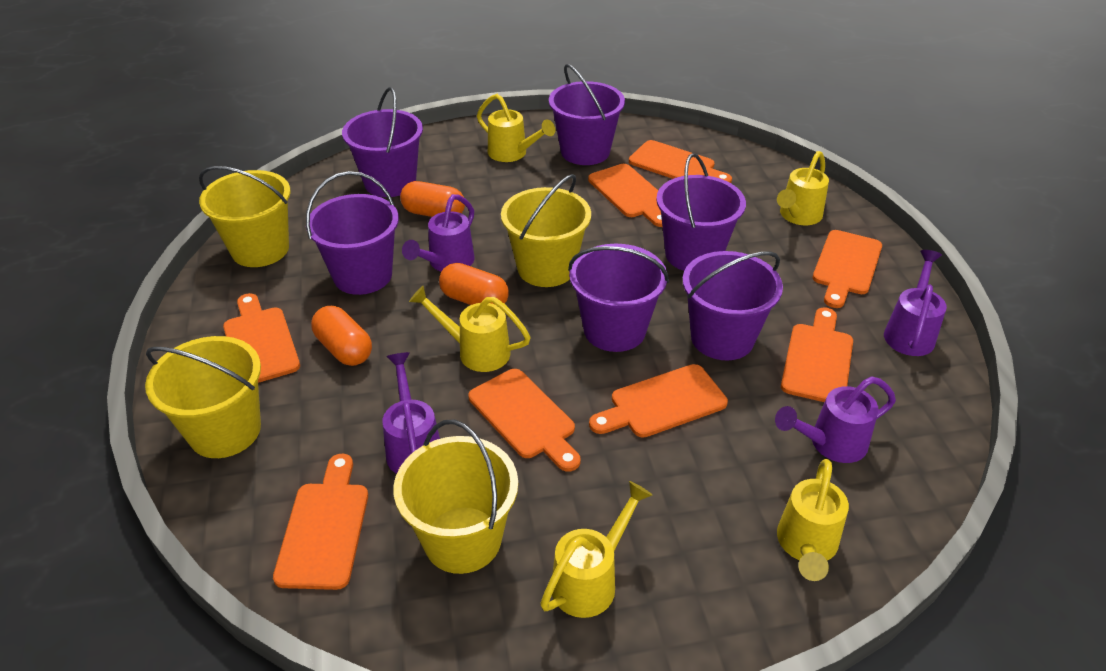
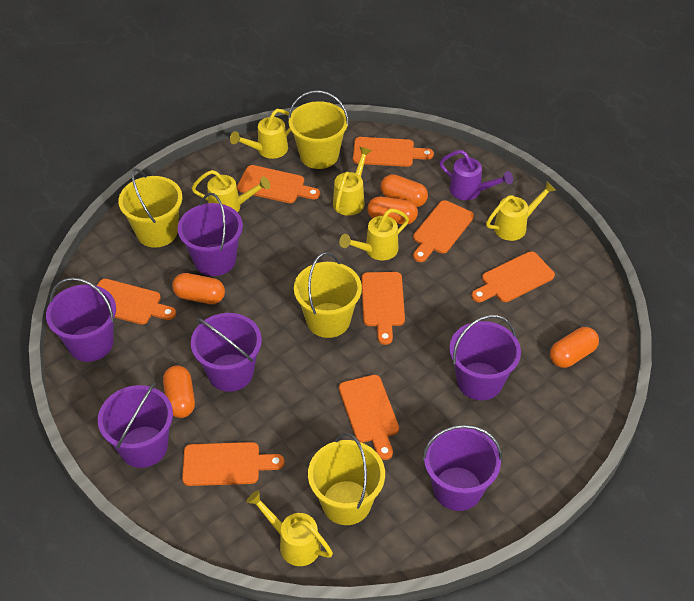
orange capsule: 3 -> 5
purple watering can: 4 -> 1
yellow watering can: 5 -> 6

